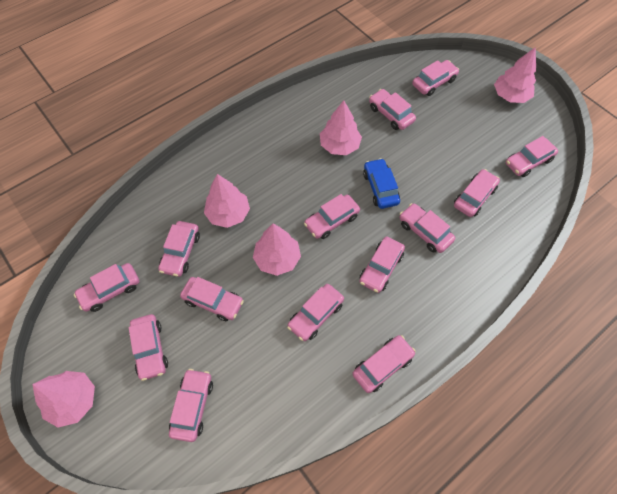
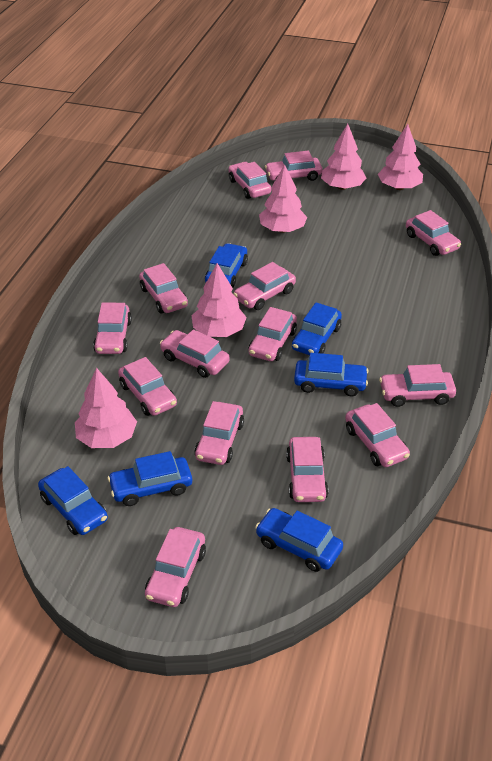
blue car: 1 -> 6

